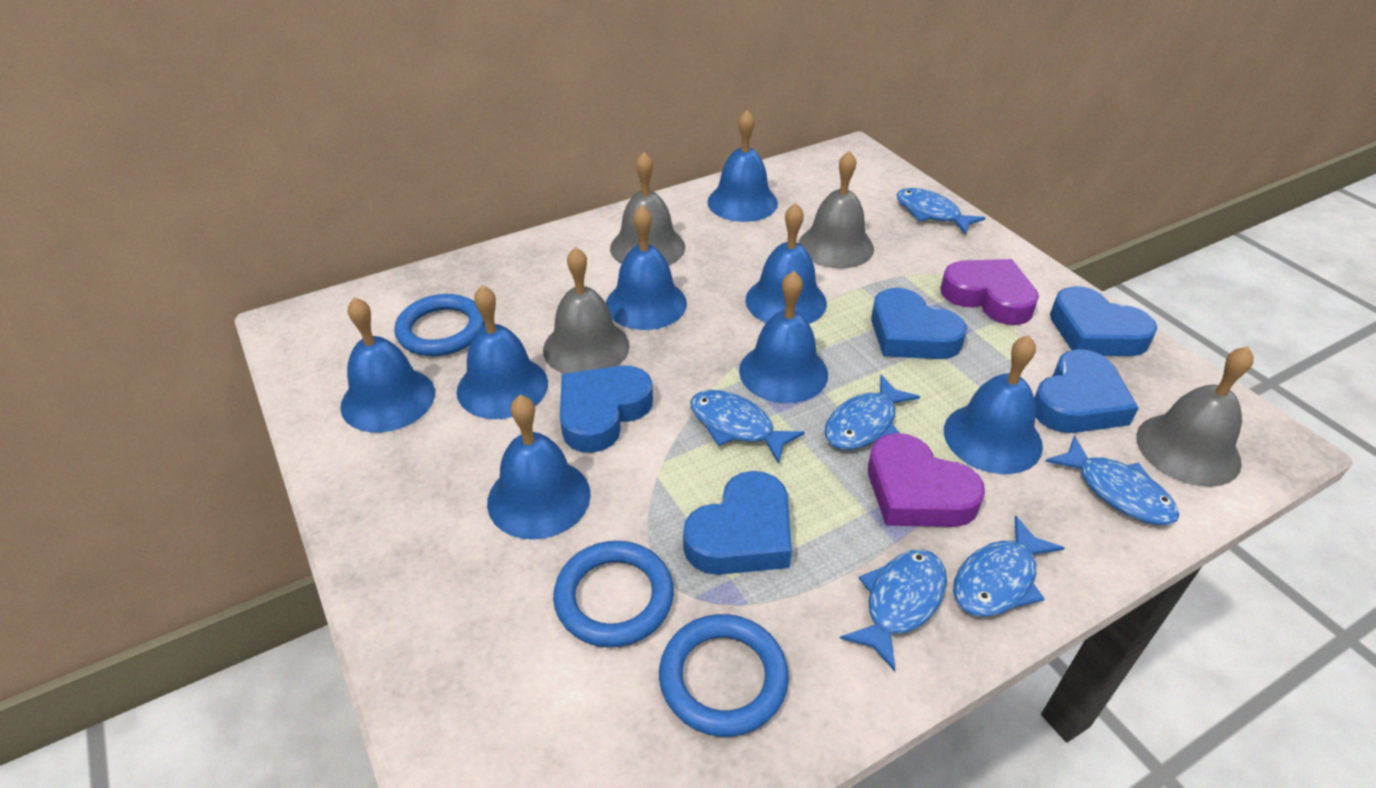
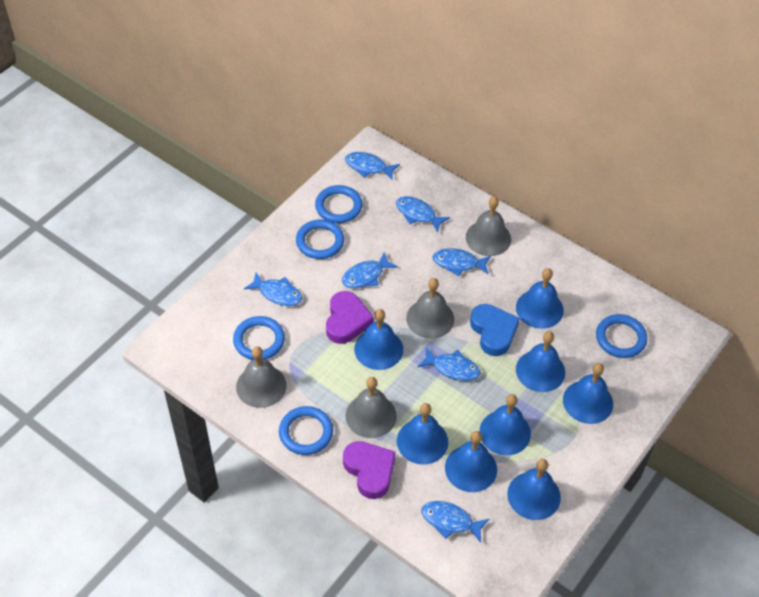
blue fish: 6 -> 7
blue heart: 5 -> 1
blue ring: 3 -> 5

